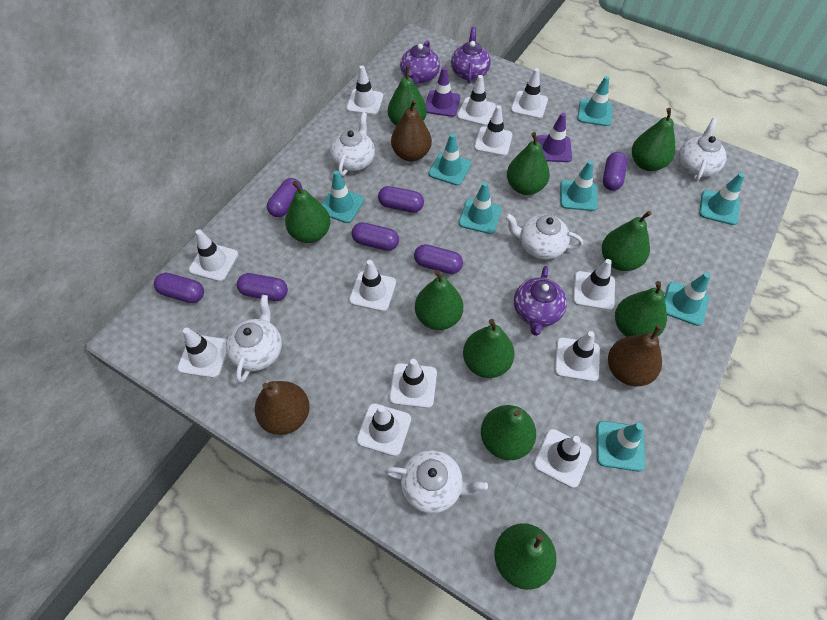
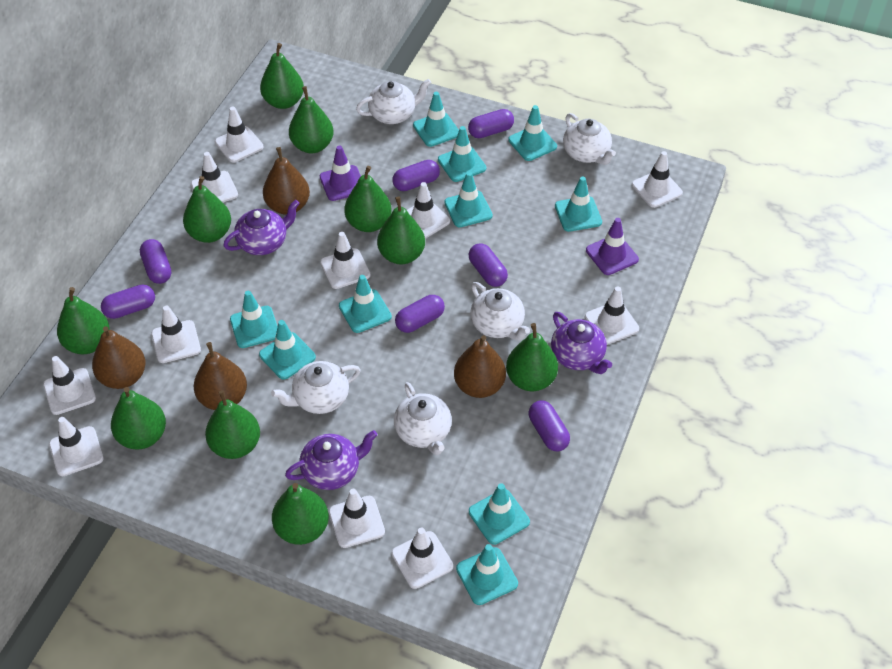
brown pear: 3 -> 4
turquoise traffic cone: 8 -> 10
white traffic cone: 12 -> 11

